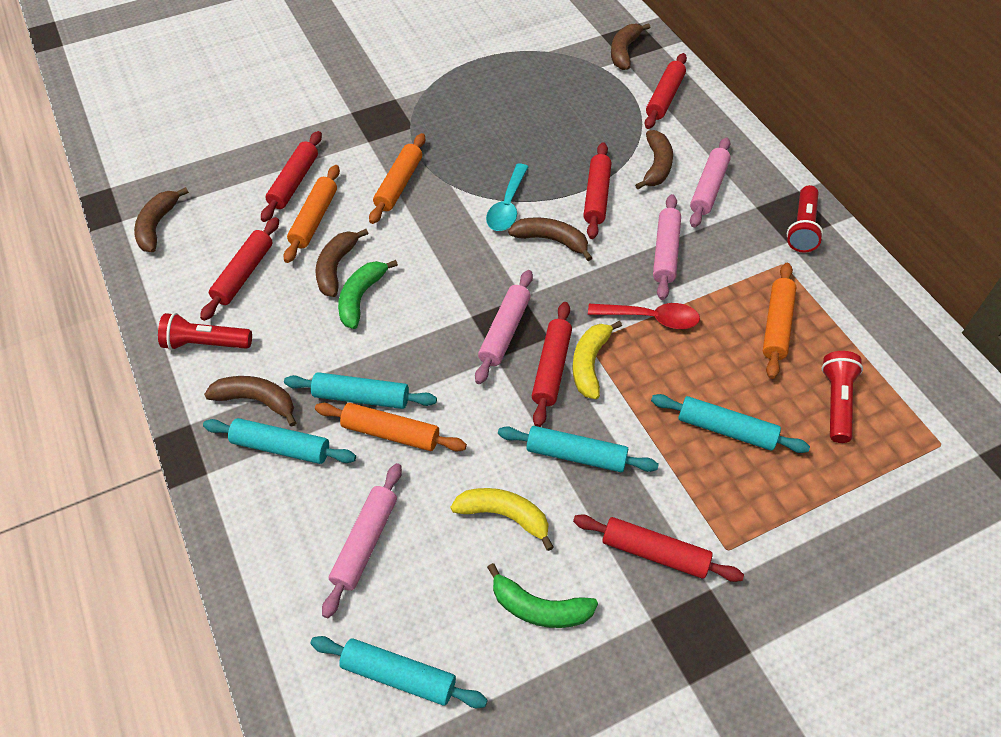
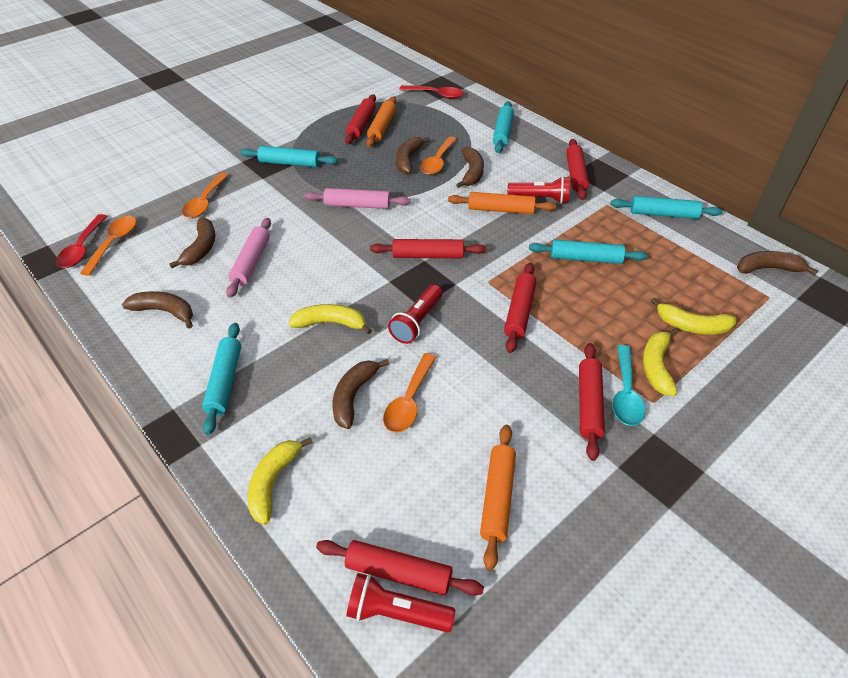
green banana: 2 -> 0
orange rolling pin: 4 -> 3
orange spoon: 0 -> 4
pink rolling pin: 4 -> 2
red spoon: 1 -> 2
yellow banana: 2 -> 4

